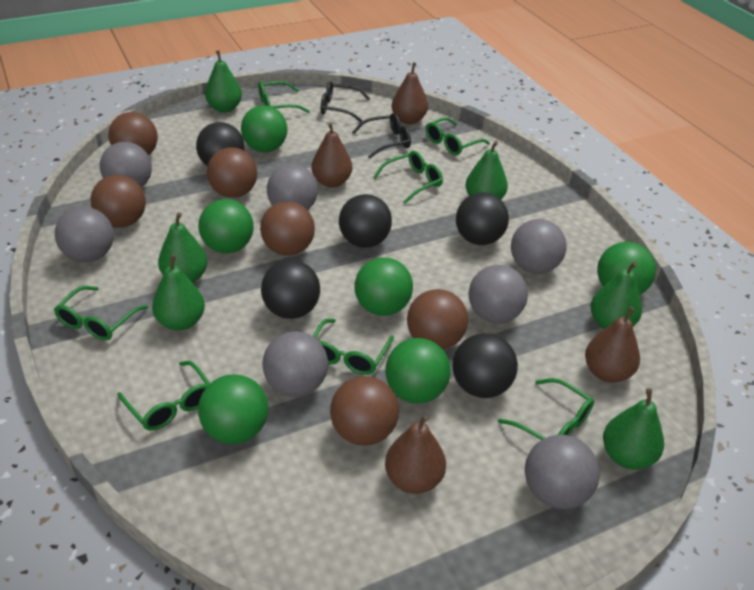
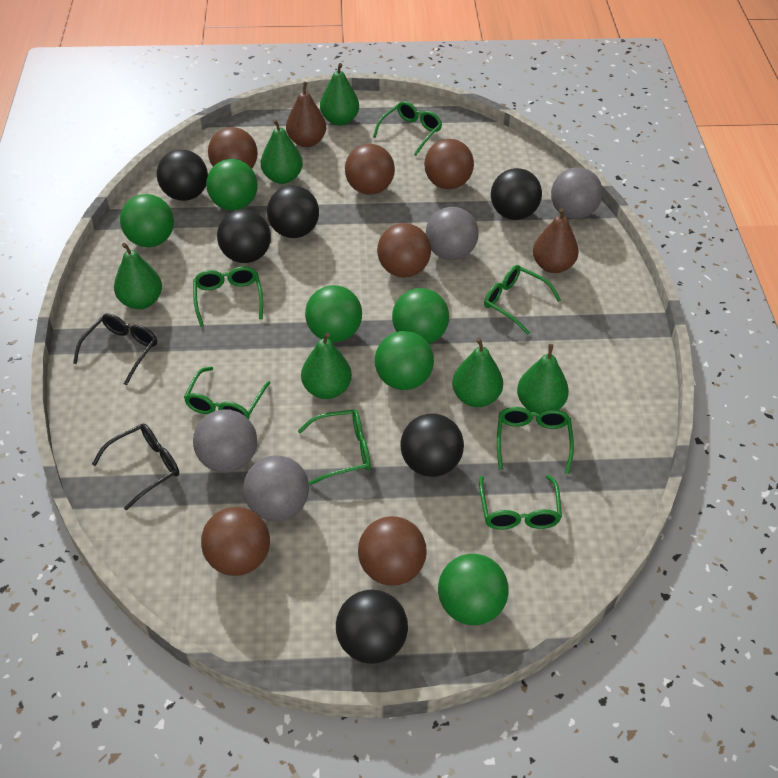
black ball: 5 -> 6
brown pear: 4 -> 2
grey ball: 7 -> 4

